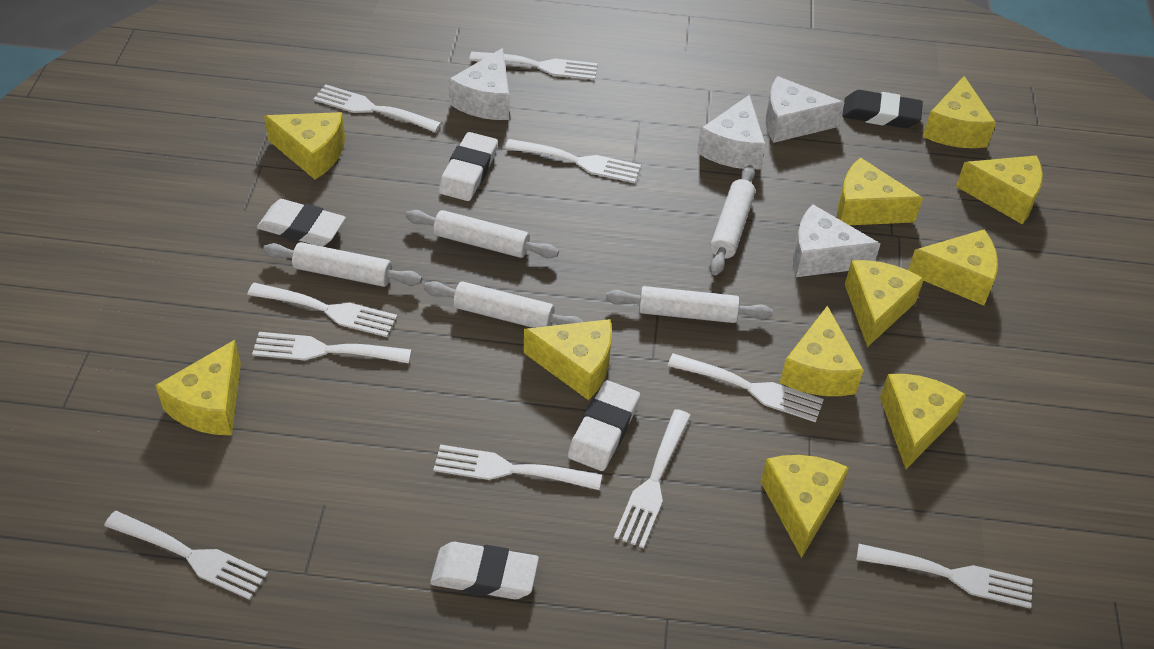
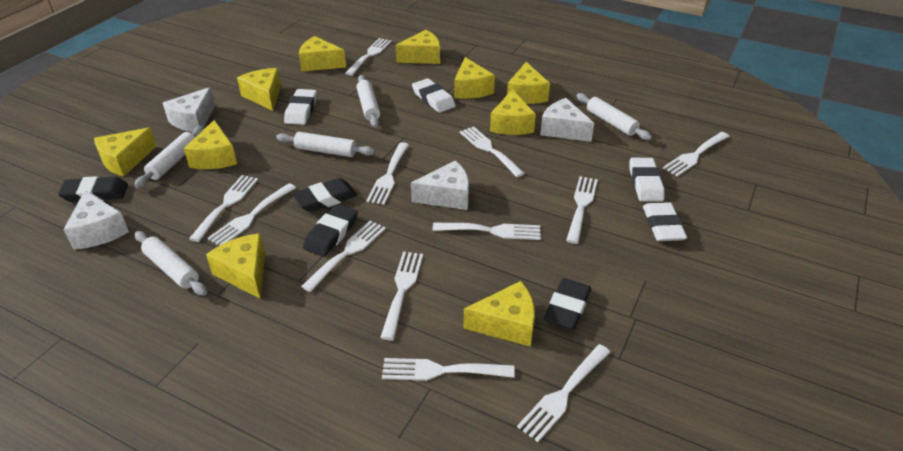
black eraser: 1 -> 4
white fork: 10 -> 12
yellow cheese: 11 -> 10

